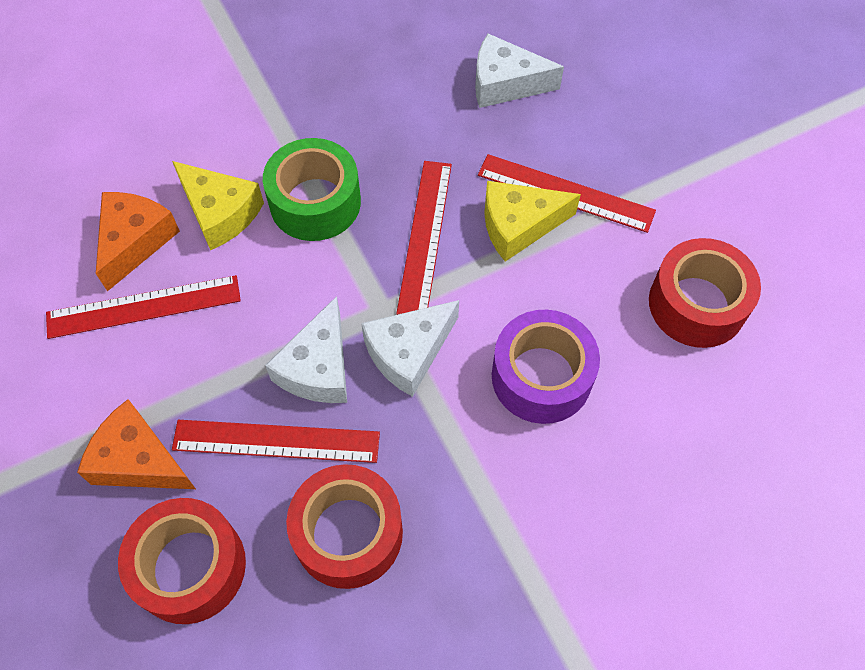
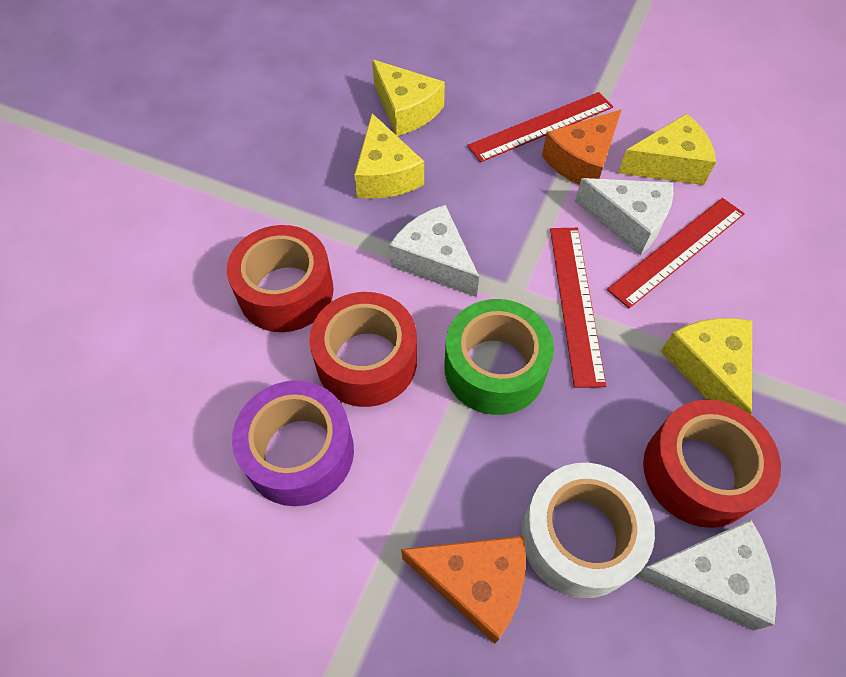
red ruler: 4 -> 3
white tape: 0 -> 1
yellow cheese: 2 -> 4

